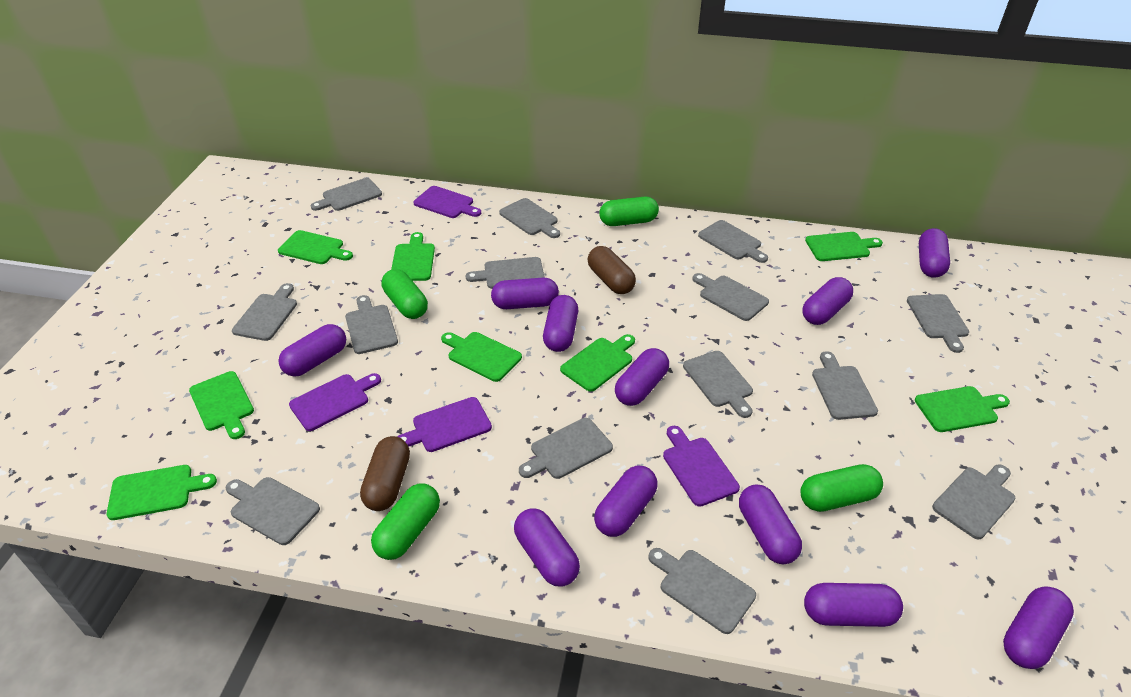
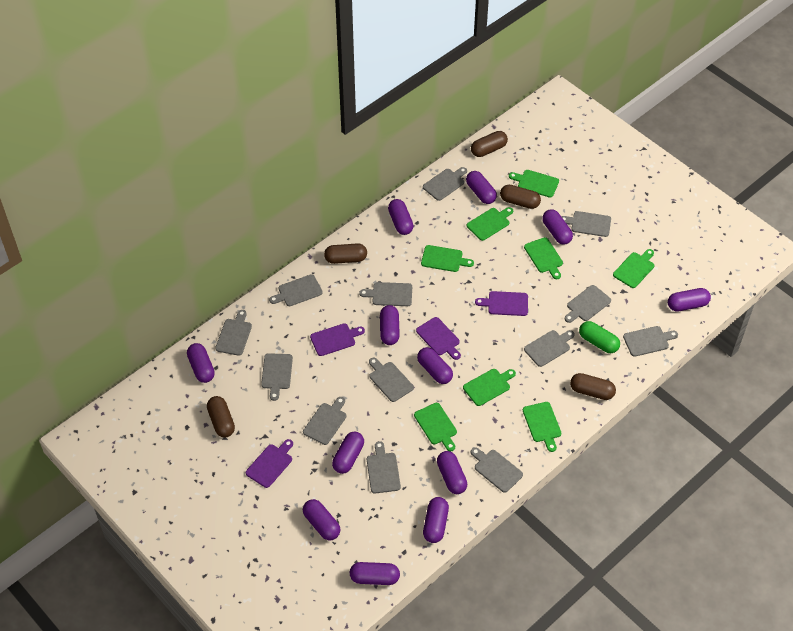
brown capsule: 2 -> 5
green capsule: 4 -> 1
grey cutting board: 14 -> 13
purple capsule: 11 -> 12

